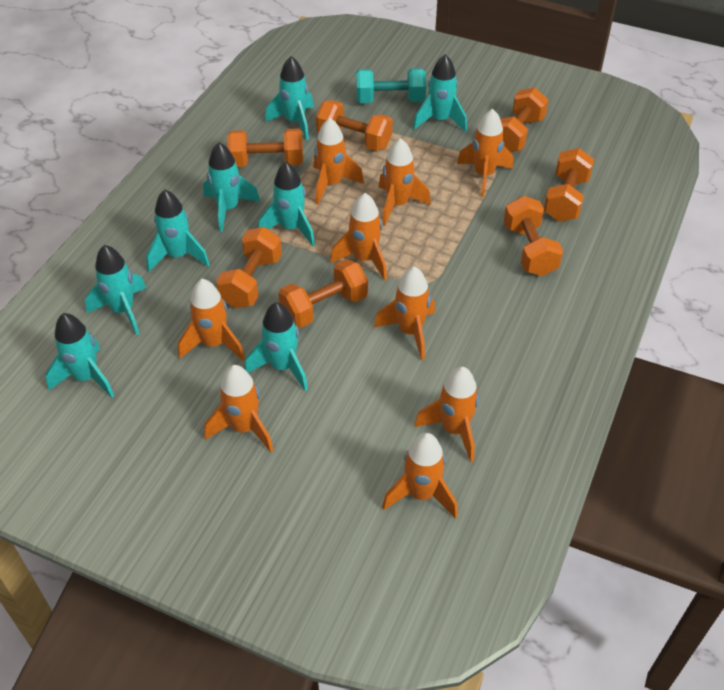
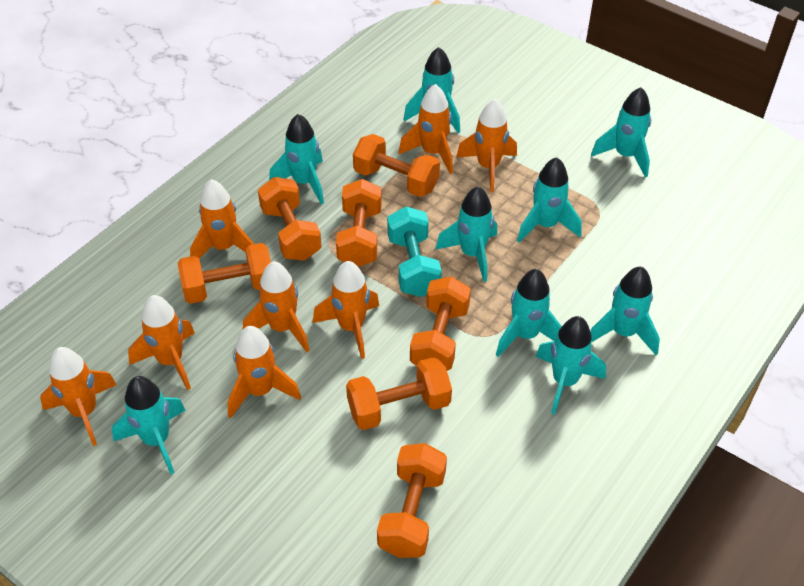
orange rocket: 9 -> 8
turquoise rocket: 8 -> 9

